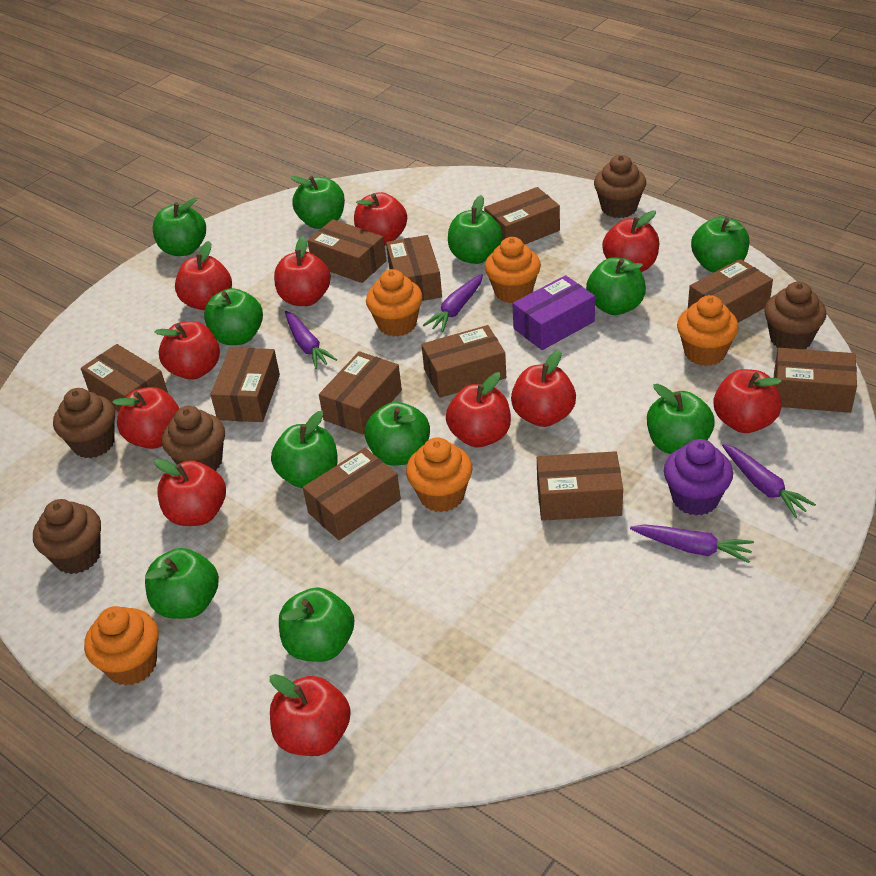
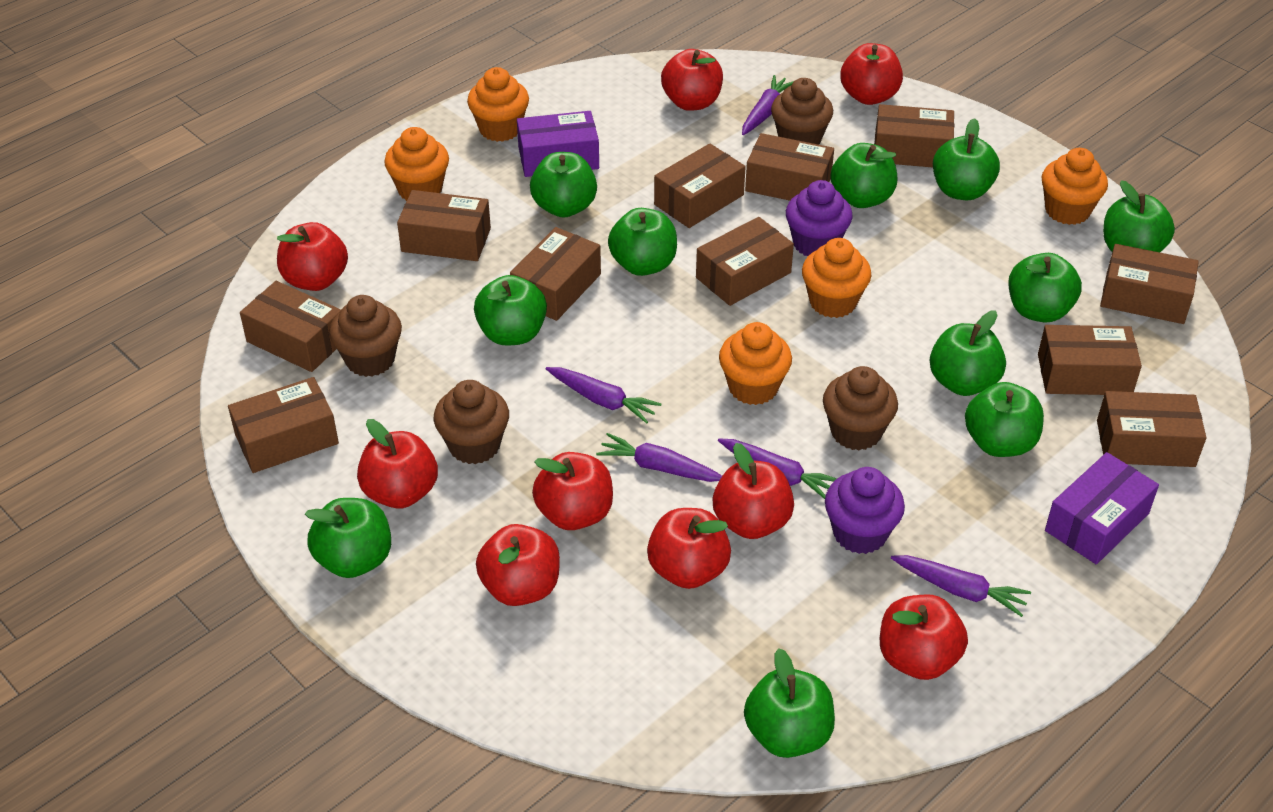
brown cupcake: 5 -> 4
purple box: 1 -> 2
purple carrot: 4 -> 5
purple cupcake: 1 -> 2
red apple: 11 -> 9

